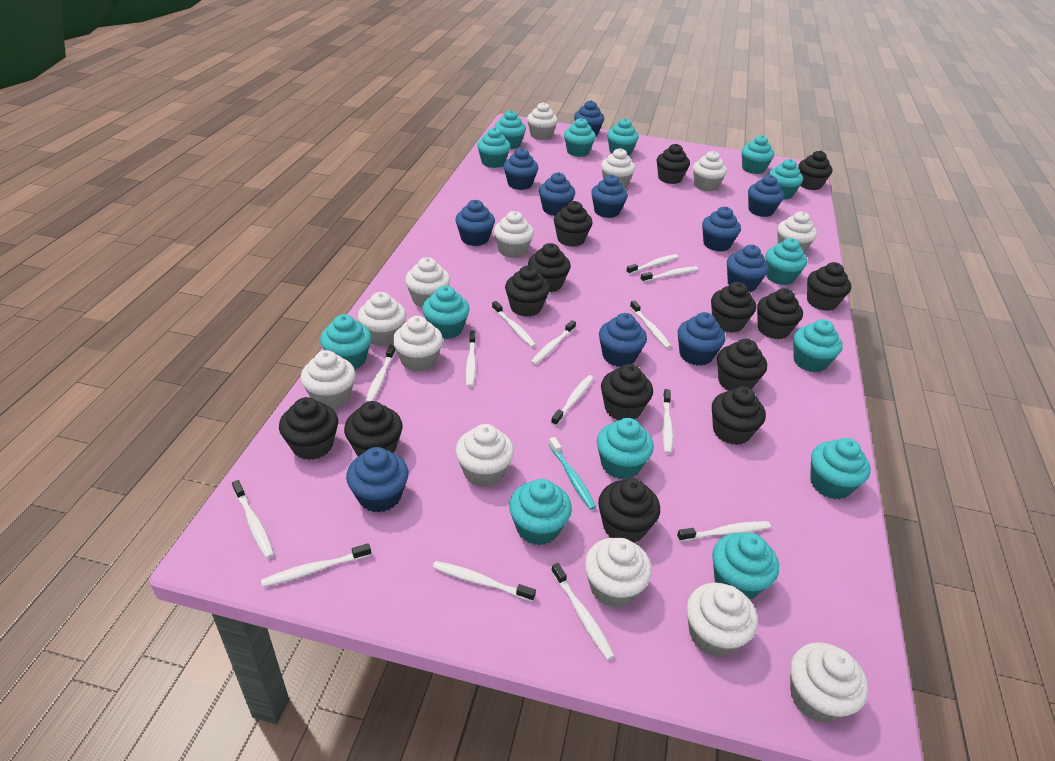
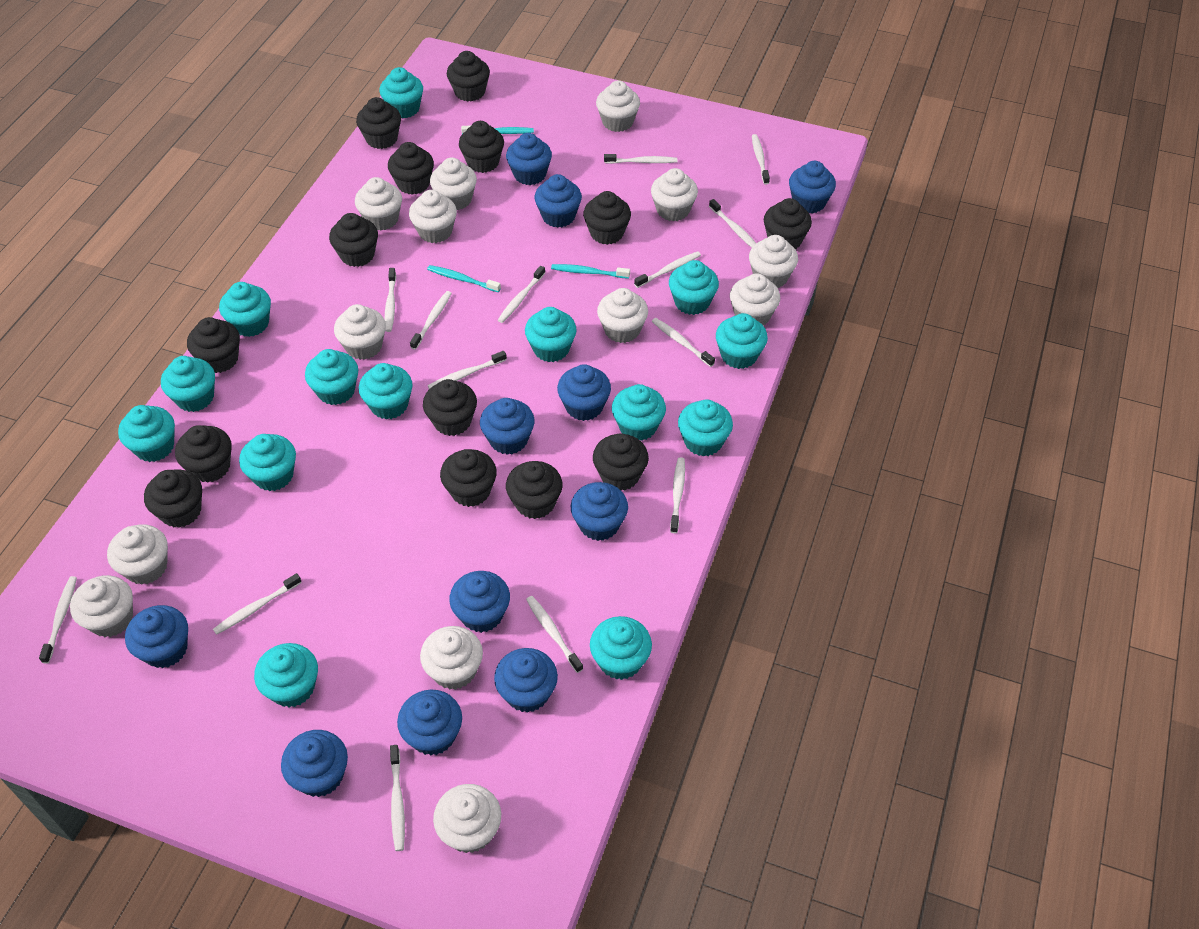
turquoise toothbrush: 1 -> 3

